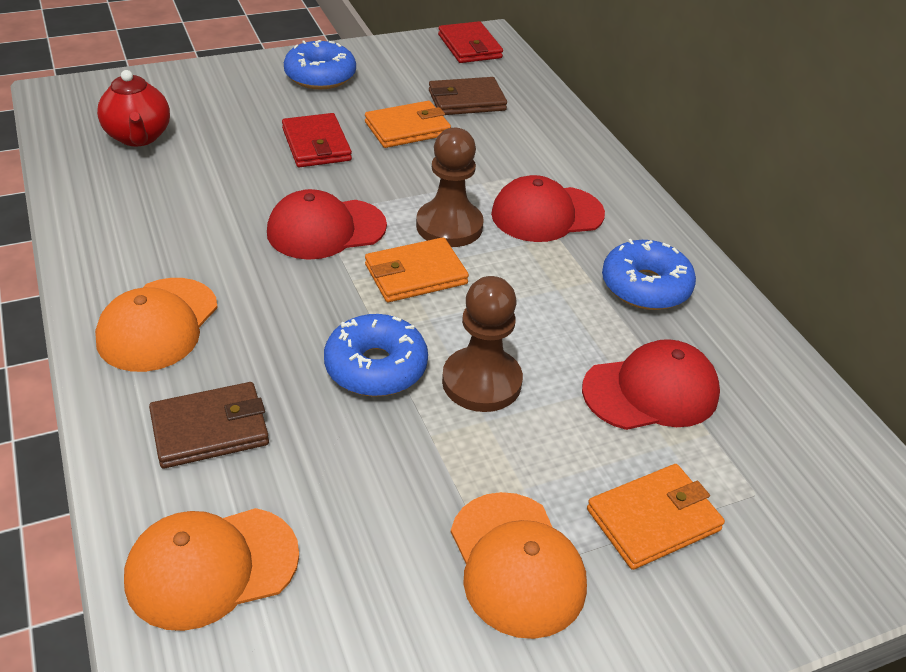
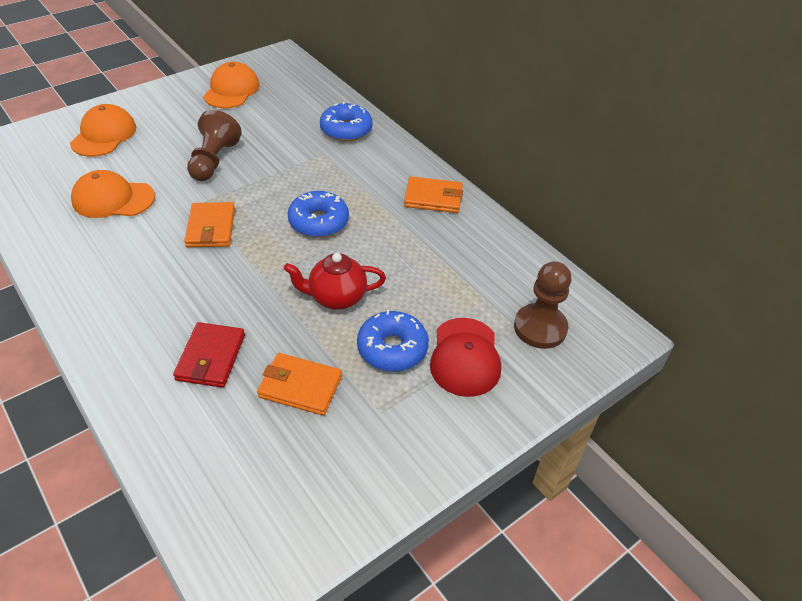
brown wallet: 2 -> 0
red cap: 3 -> 1
red wallet: 2 -> 1

